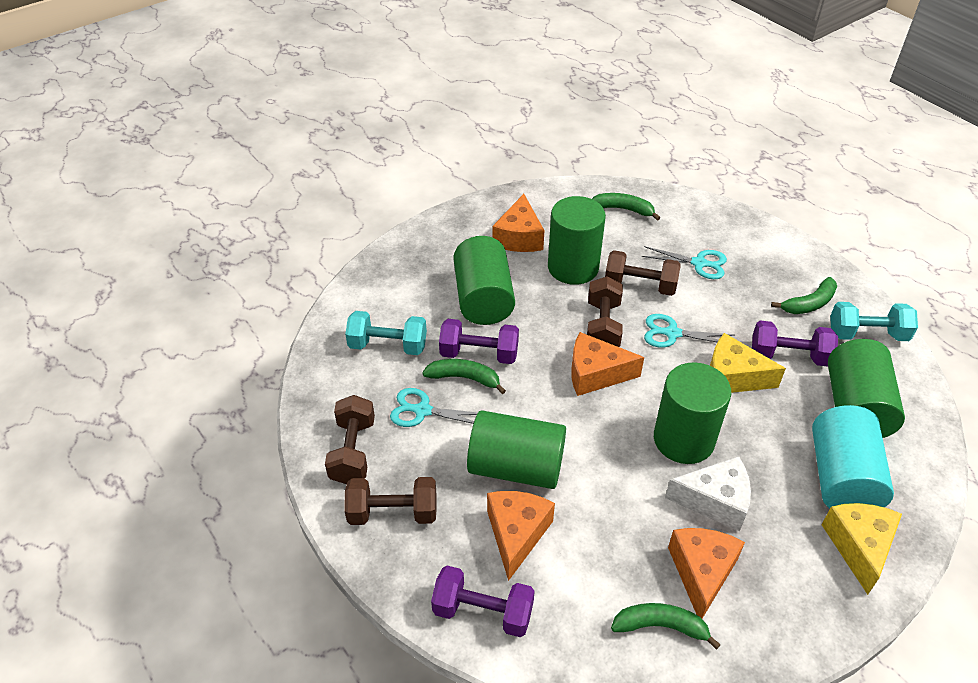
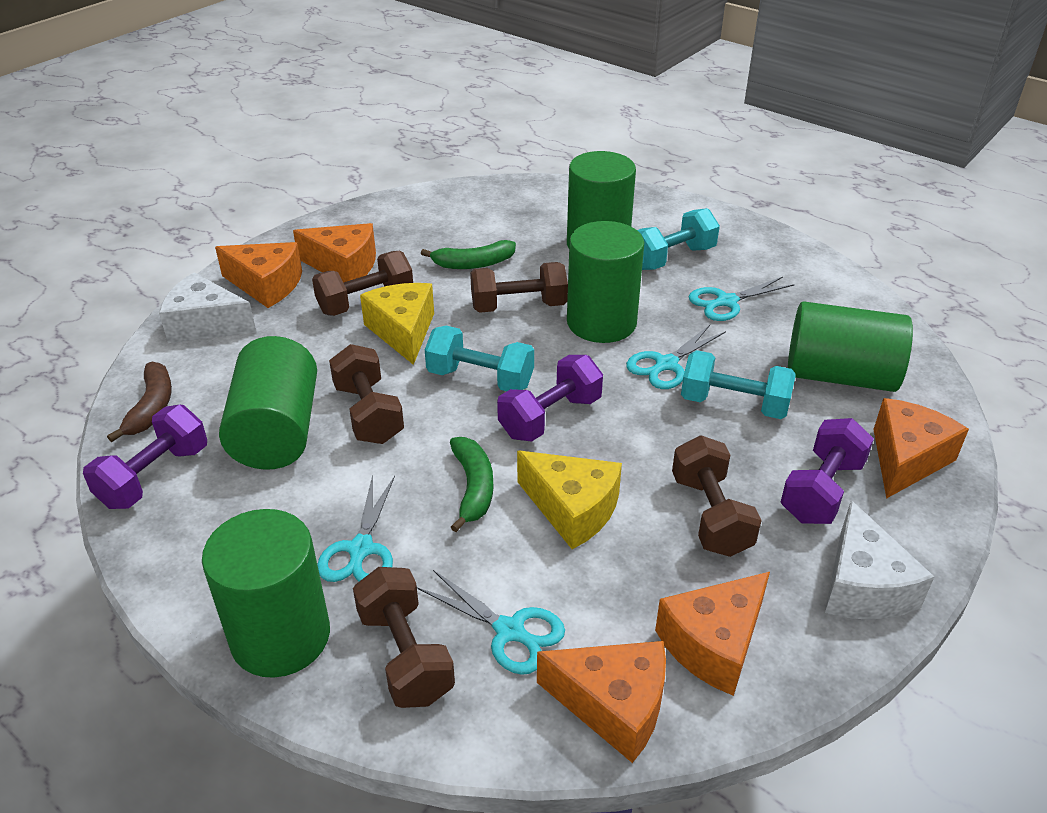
brown banana: 0 -> 1
brown dumbbell: 4 -> 5
green banana: 4 -> 2
orange cheese: 4 -> 5
turquoise cylinder: 1 -> 0
turquoise dumbbell: 2 -> 3
turquoise scissors: 3 -> 4
white cheese: 1 -> 2

